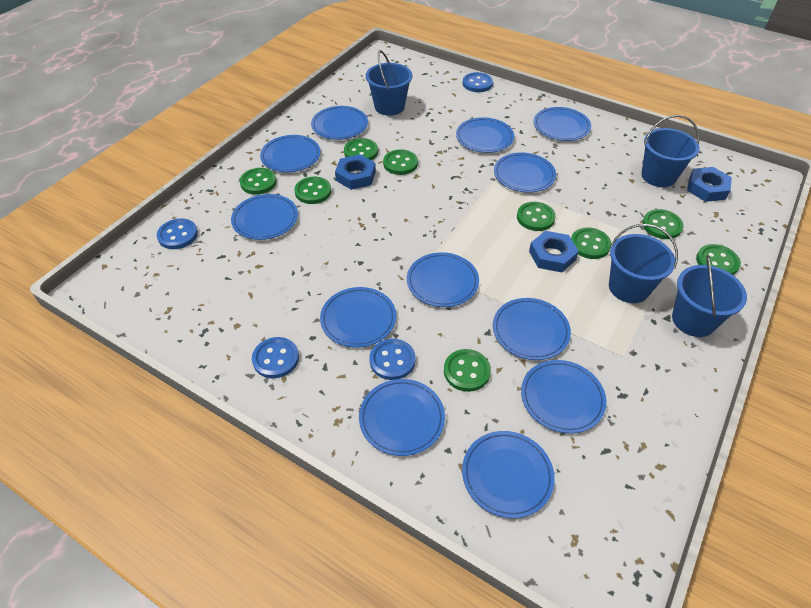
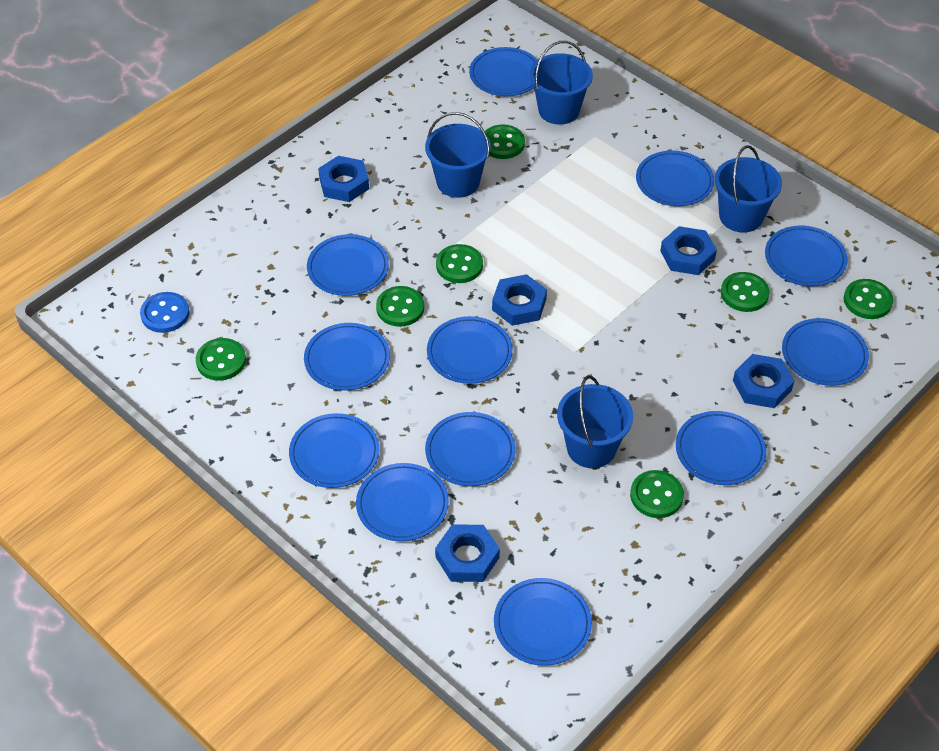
blue button: 4 -> 1
blue nut: 3 -> 5
green button: 9 -> 7

